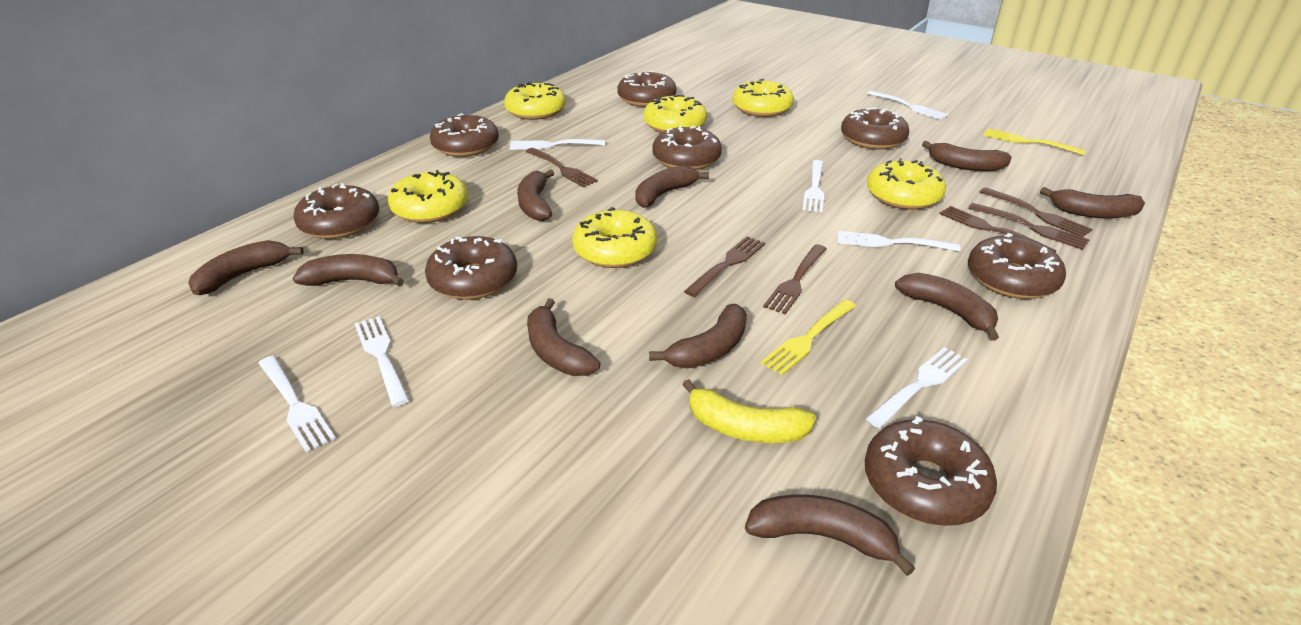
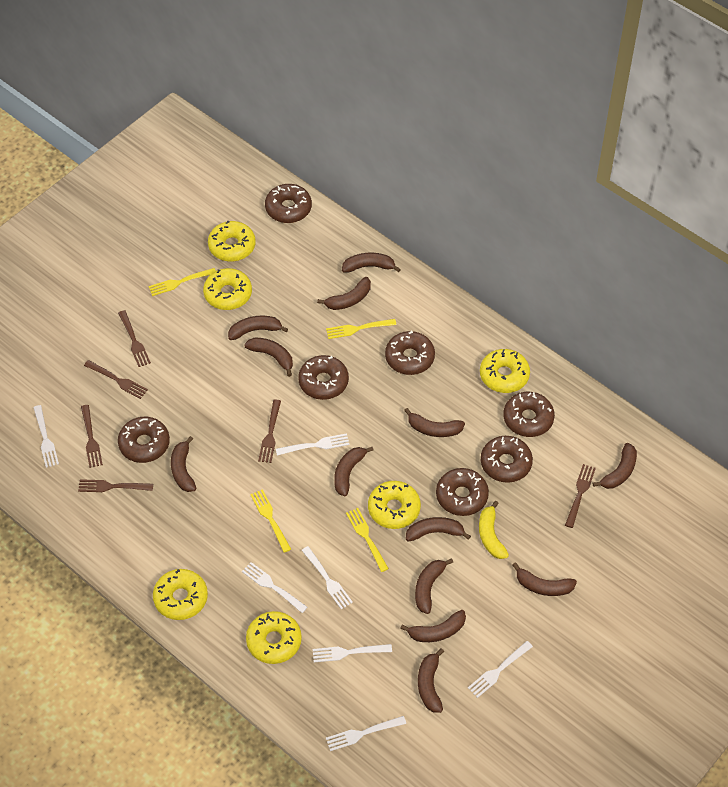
brown banana: 10 -> 13
brown donut: 8 -> 7
yellow fork: 2 -> 4

